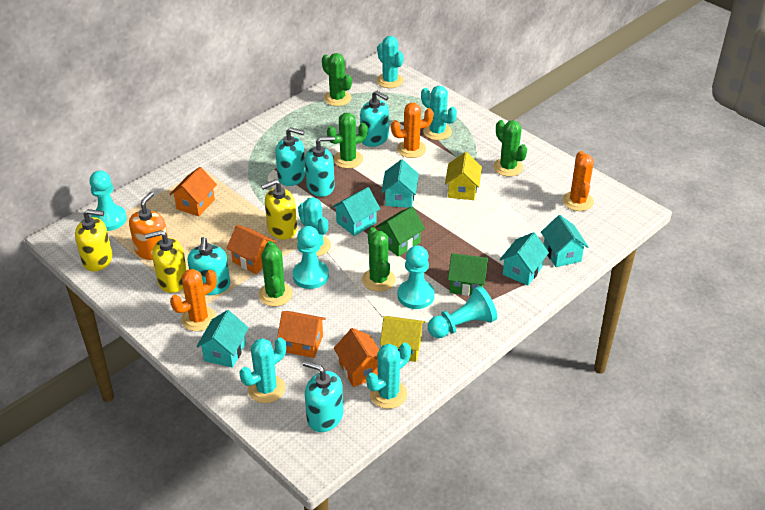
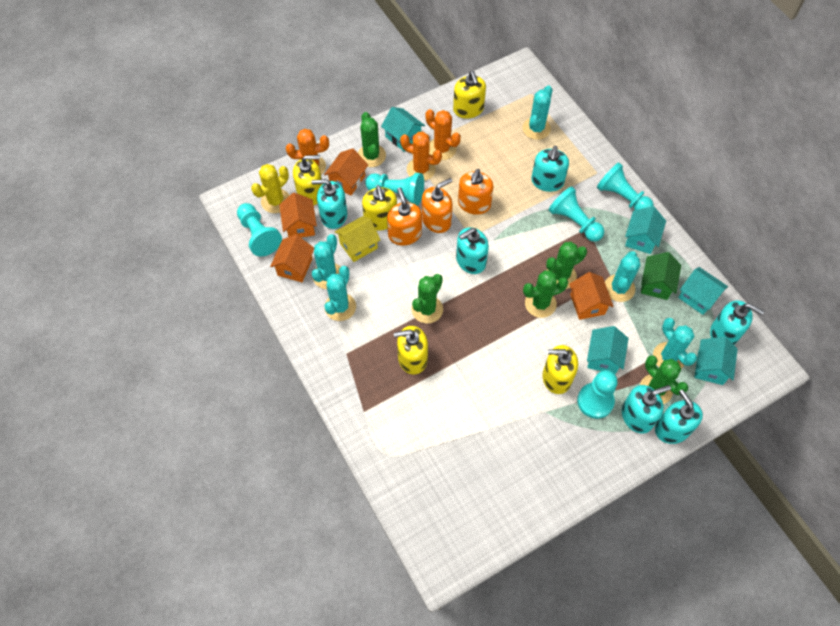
green house: 2 -> 1
orange soap dispenser: 1 -> 3
turquoise pawn: 4 -> 5
turquoise soap dispenser: 5 -> 6
yellow cactus: 0 -> 1
yellow house: 2 -> 1
yellow soap dispenser: 3 -> 5

